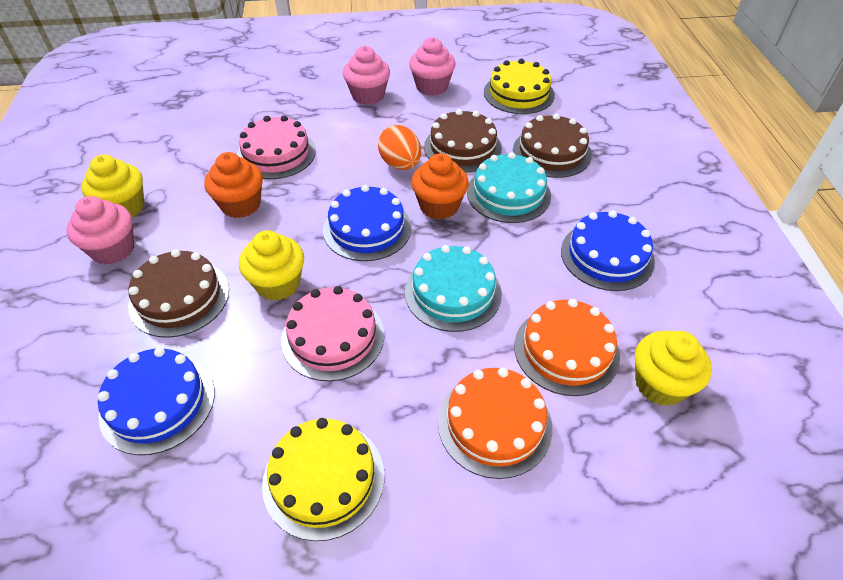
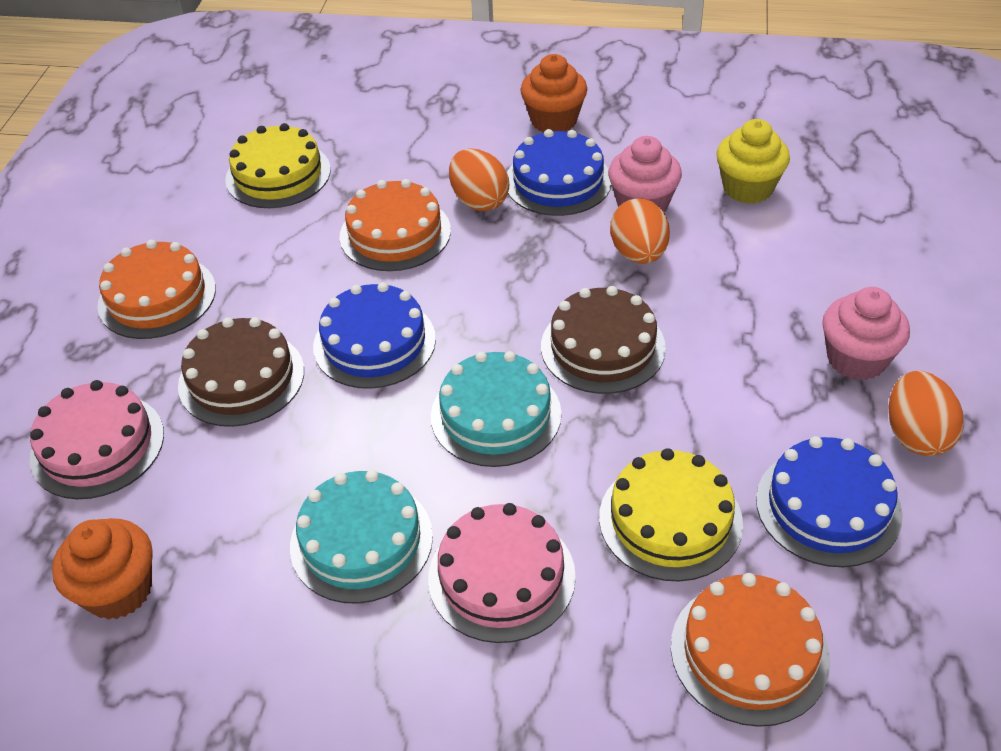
brown cake: 3 -> 2
orange cake: 2 -> 3
orange egg: 1 -> 3
pink cupcake: 3 -> 2
yellow cupcake: 3 -> 1

